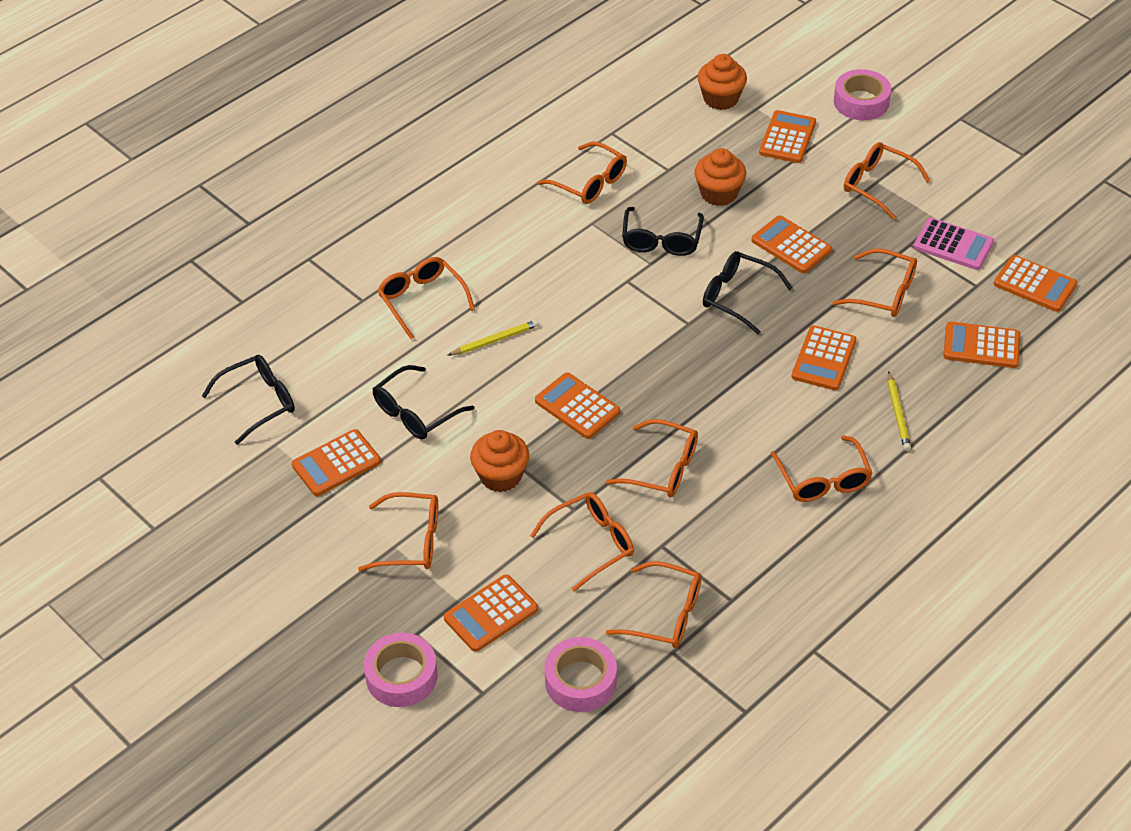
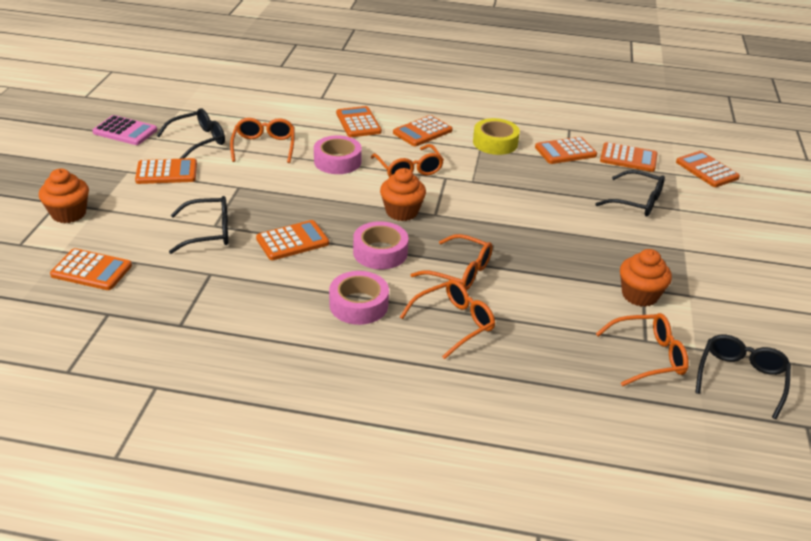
orange glasses: 9 -> 5
yellow pencil: 2 -> 0
yellow tape: 0 -> 1

